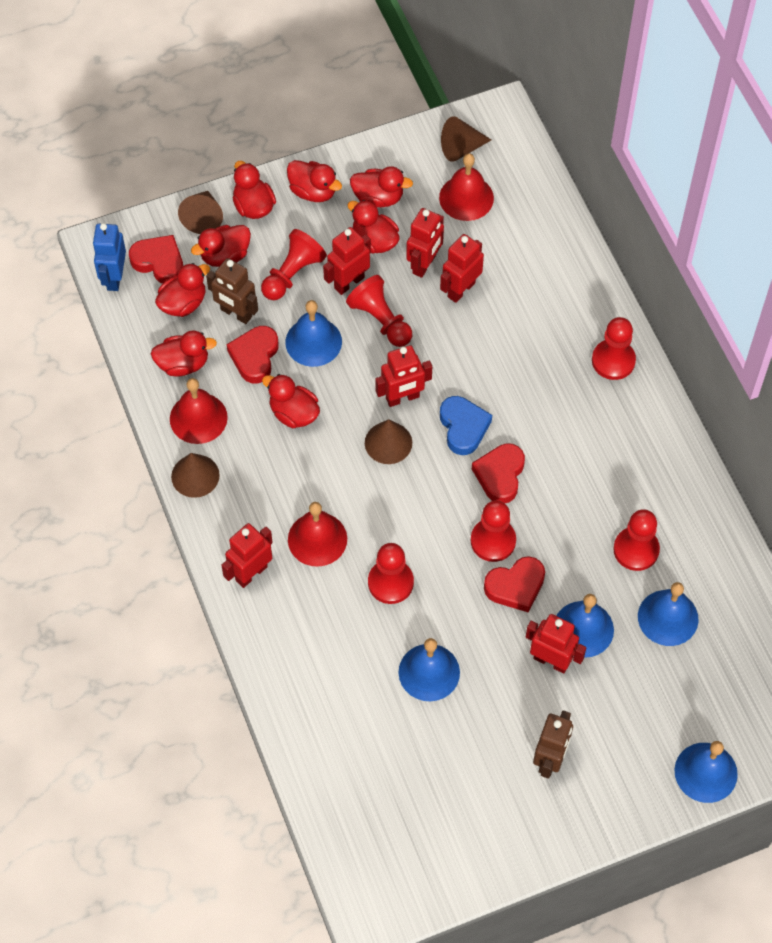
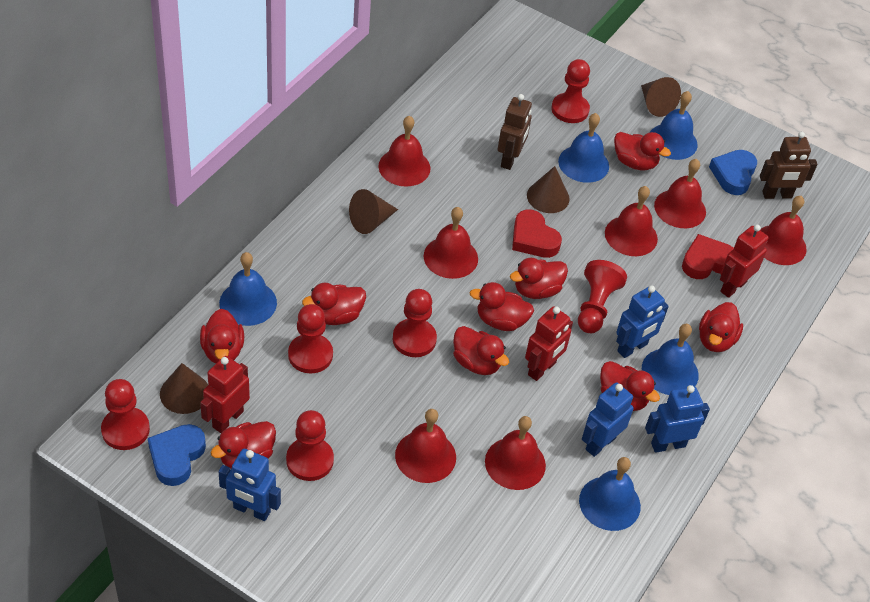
blue heart: 1 -> 2
blue robot: 1 -> 4
red bell: 3 -> 7
red duck: 8 -> 9
red heart: 4 -> 2
red robot: 6 -> 3

